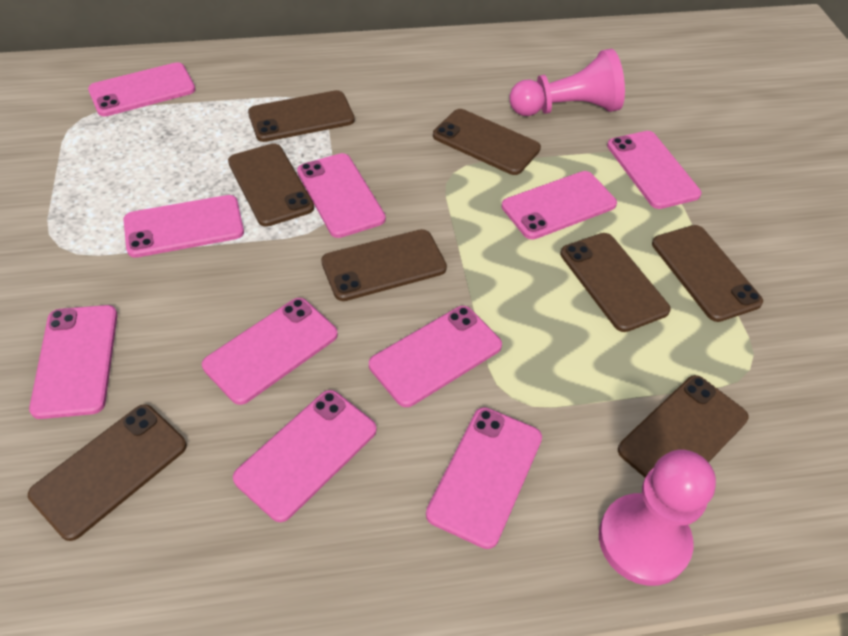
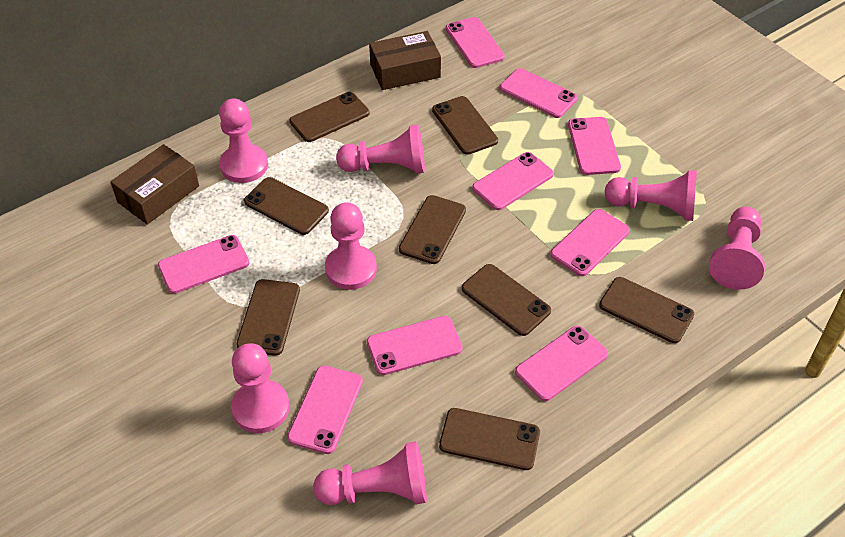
brown box: 0 -> 2
pink pawn: 2 -> 7
pink phone: 10 -> 9

